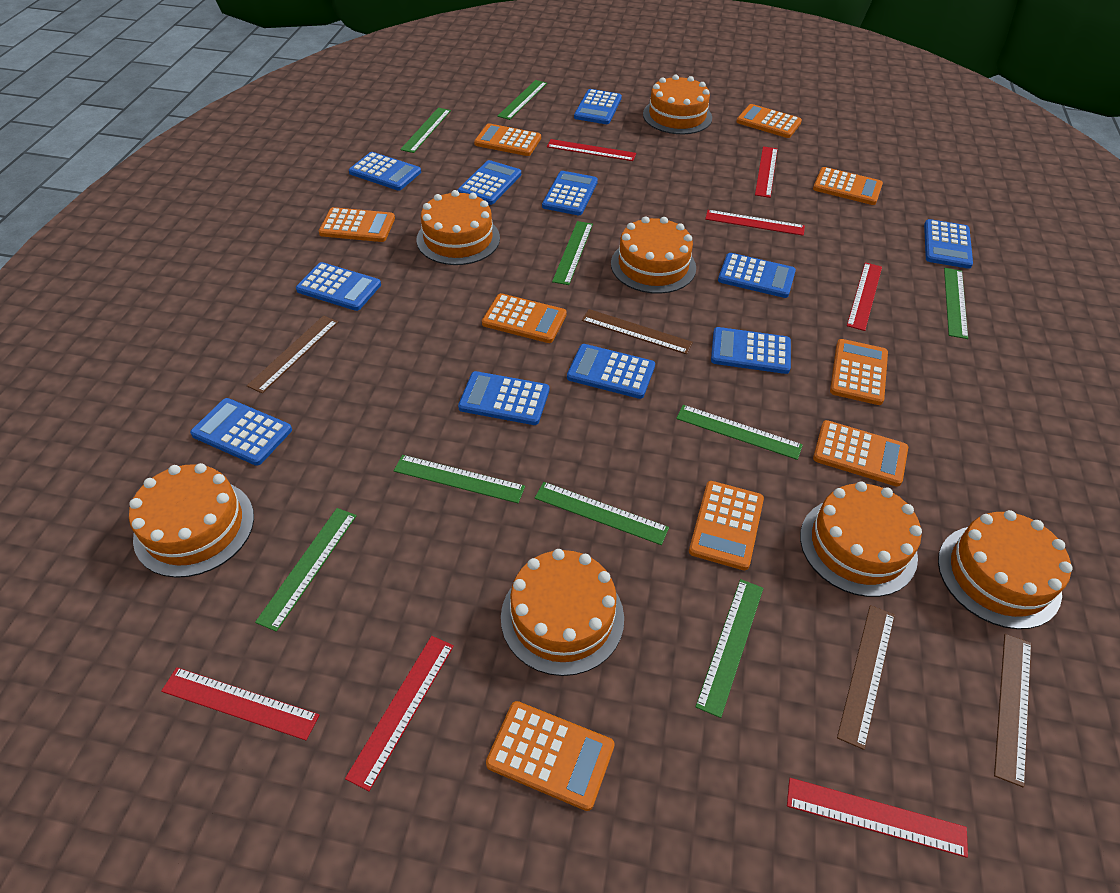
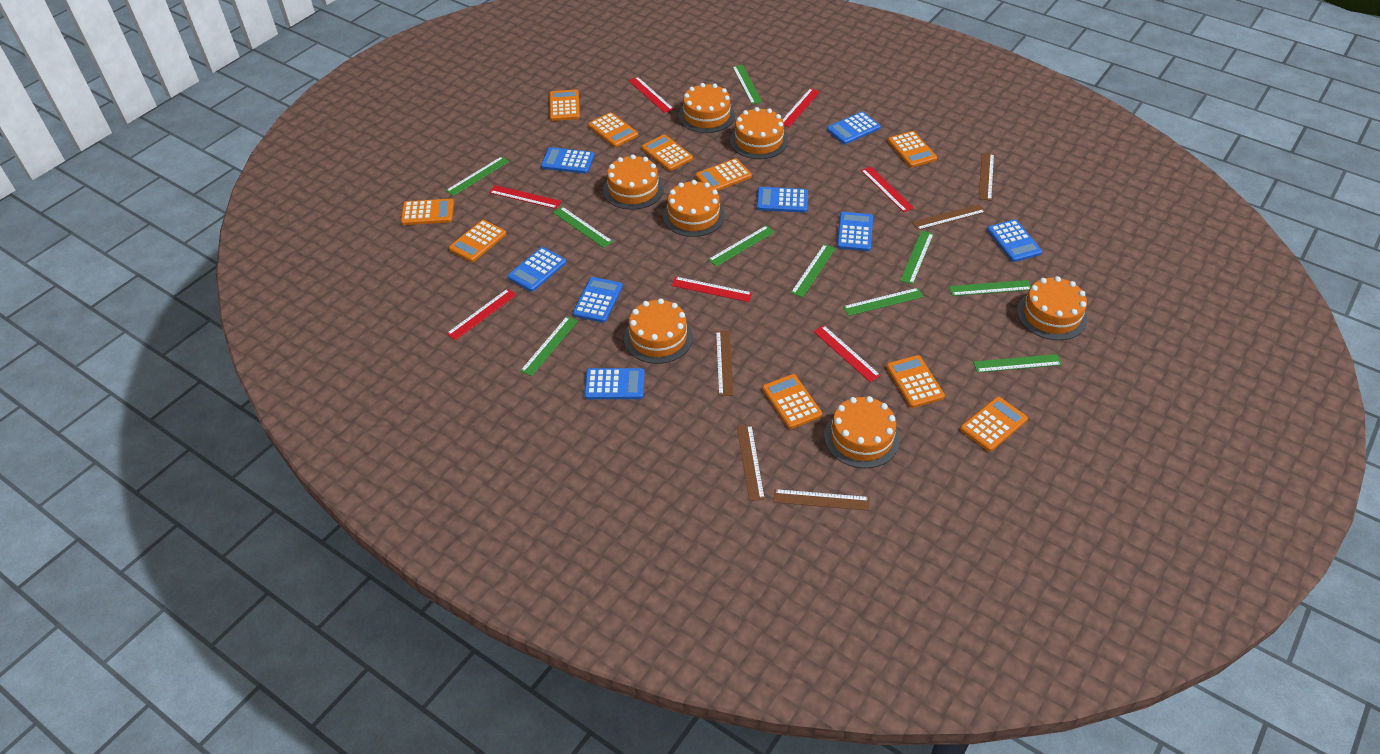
blue calculator: 11 -> 8
brown ruler: 4 -> 5
green ruler: 9 -> 10
orange calculator: 9 -> 10

